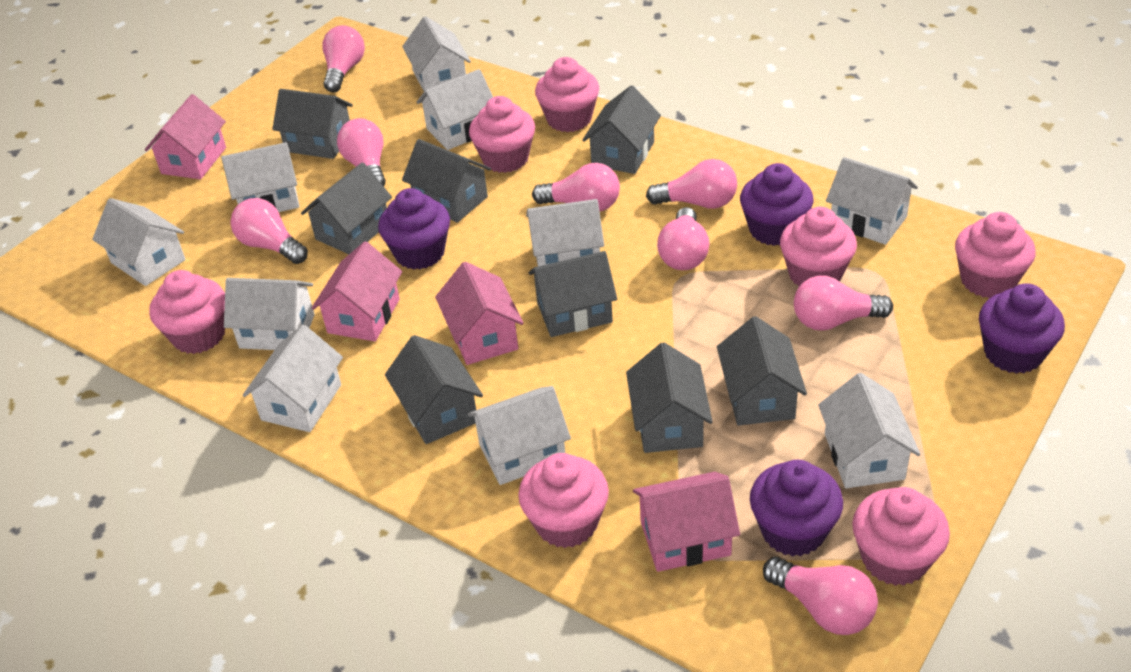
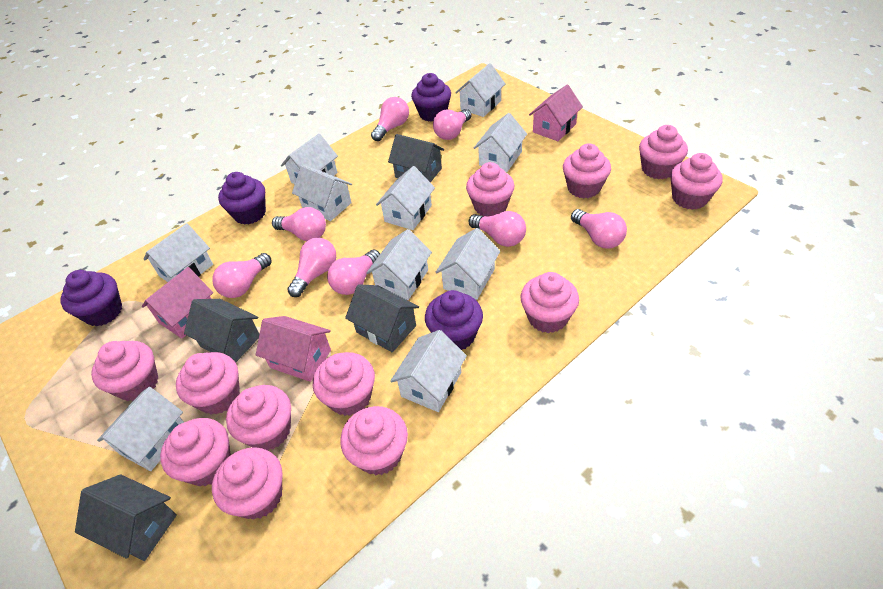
grey house: 8 -> 4
pink cupcake: 7 -> 12
pink house: 4 -> 3

